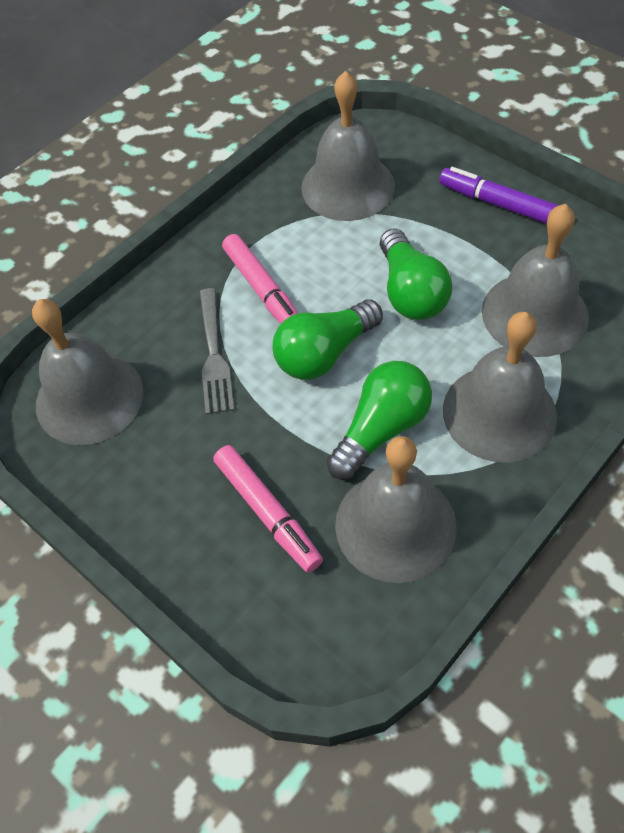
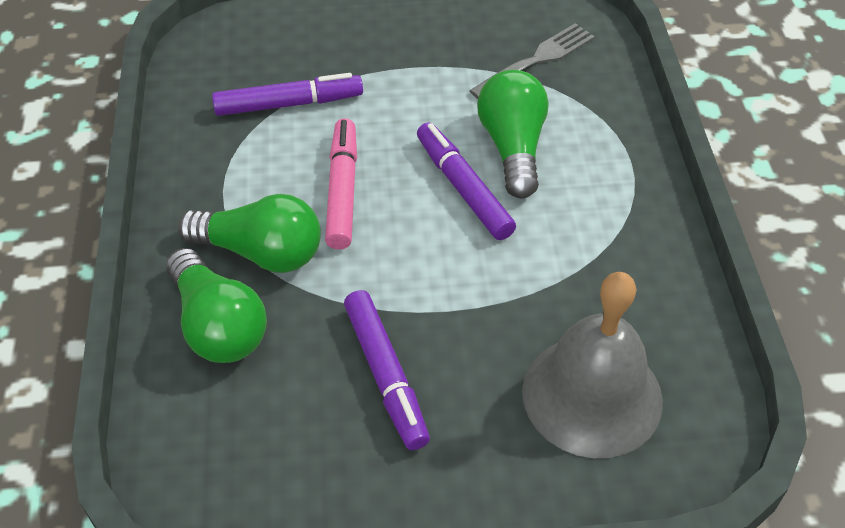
grey bell: 5 -> 1
pink marker: 2 -> 1
purple marker: 1 -> 3

